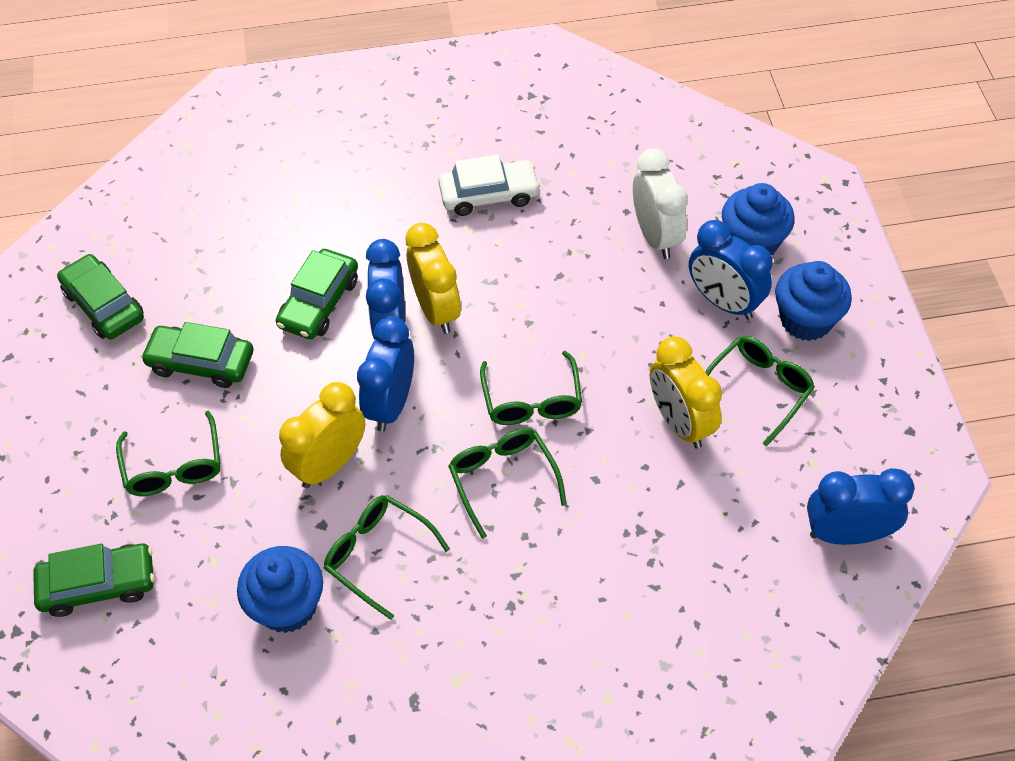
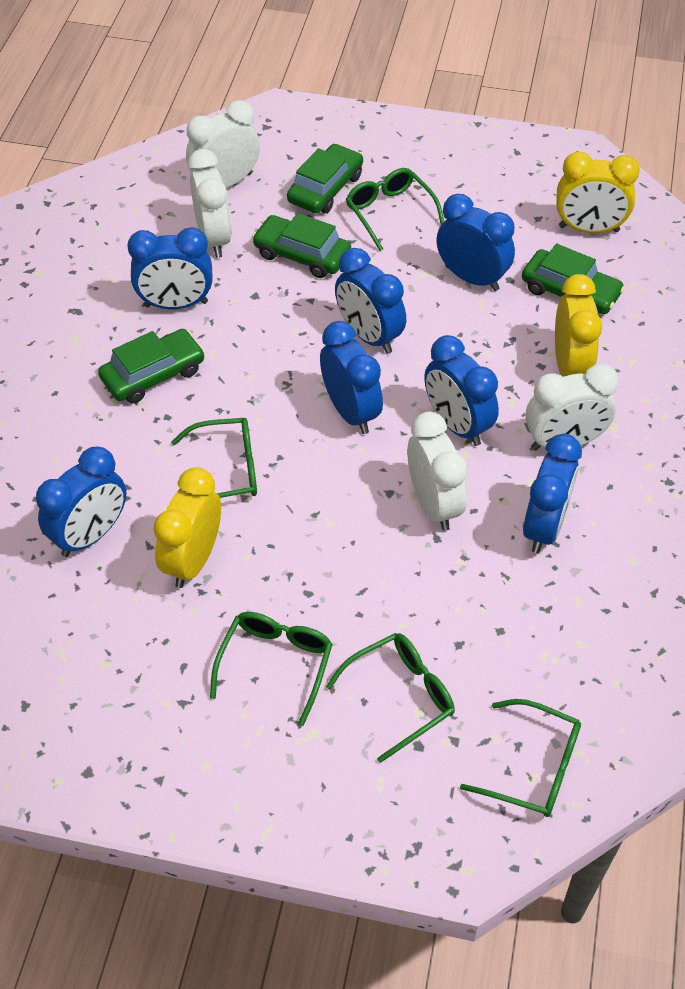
blue clock: 4 -> 7
blue cupcake: 3 -> 0
white car: 1 -> 0
white clock: 1 -> 4

